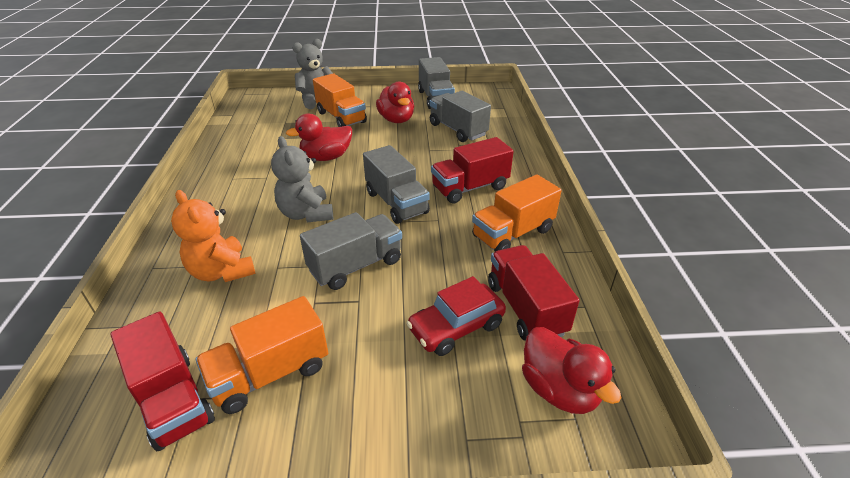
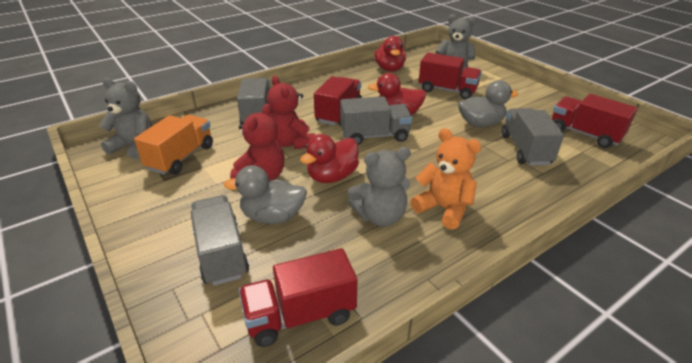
grey duck: 0 -> 2
grey teddy bear: 2 -> 3
orange truck: 3 -> 1
red car: 1 -> 0
red teddy bear: 0 -> 2
red truck: 3 -> 4

